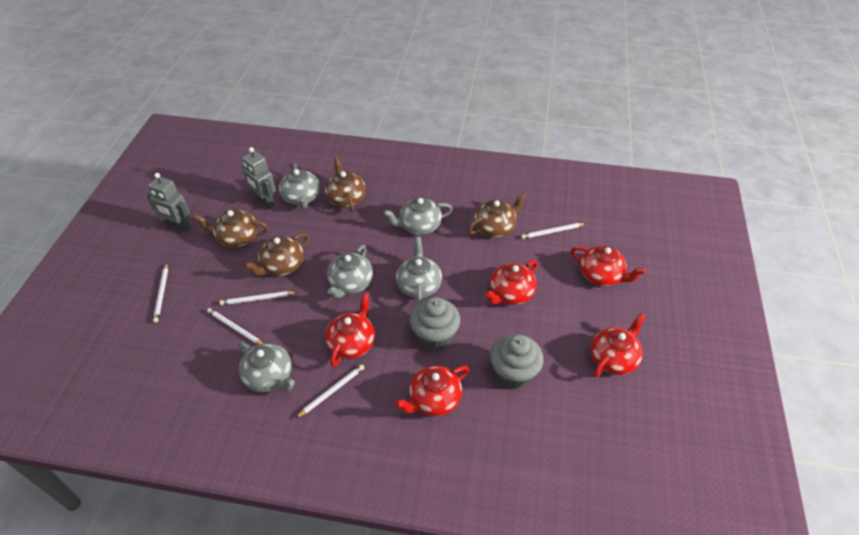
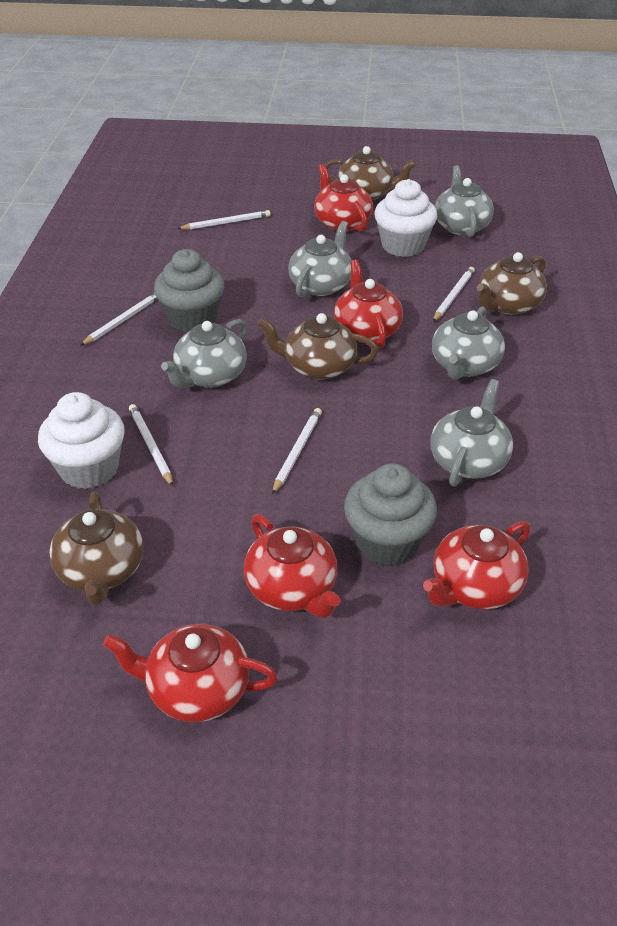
grey robot: 2 -> 0
white cupcake: 0 -> 2

